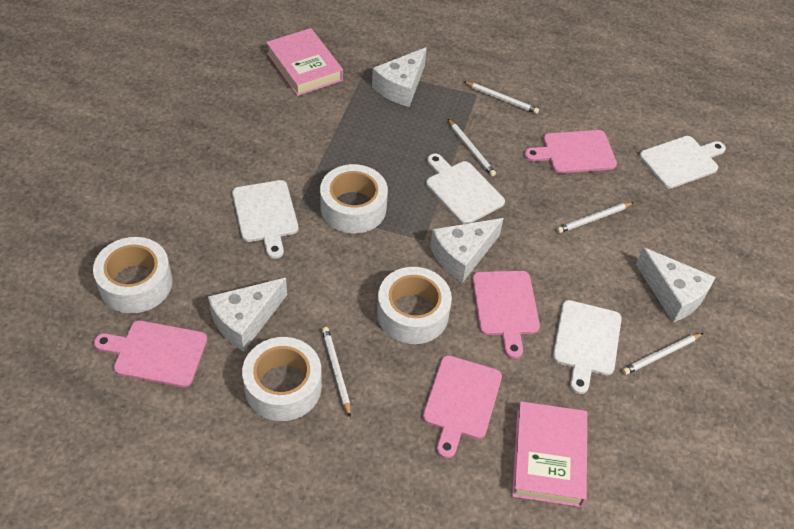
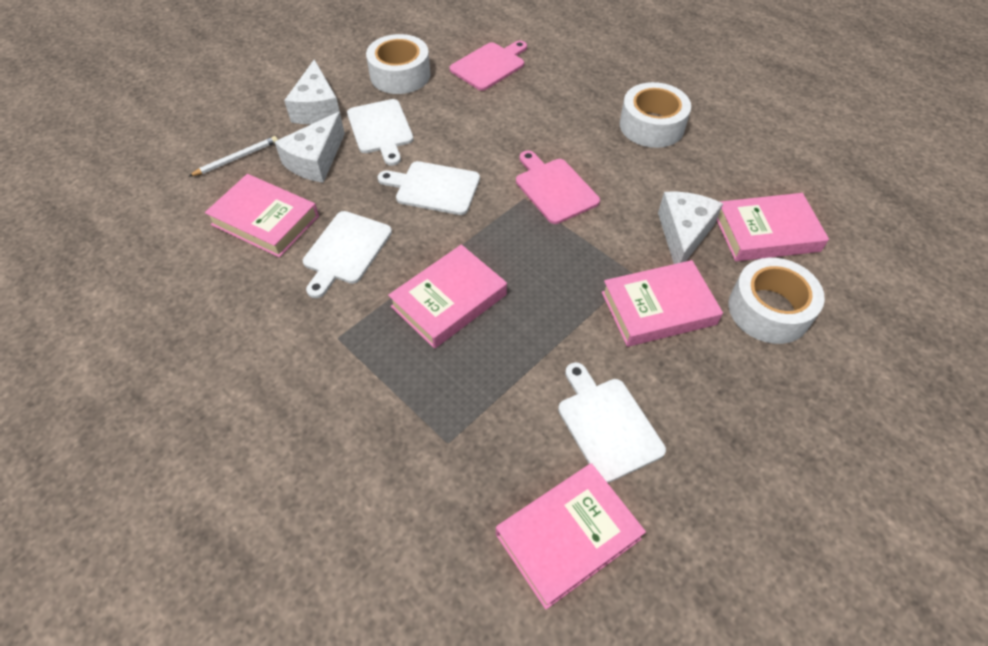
pink book: 2 -> 5
pink cutting board: 4 -> 2
white cheese: 4 -> 3
white pencil: 5 -> 1
white tape: 4 -> 3

